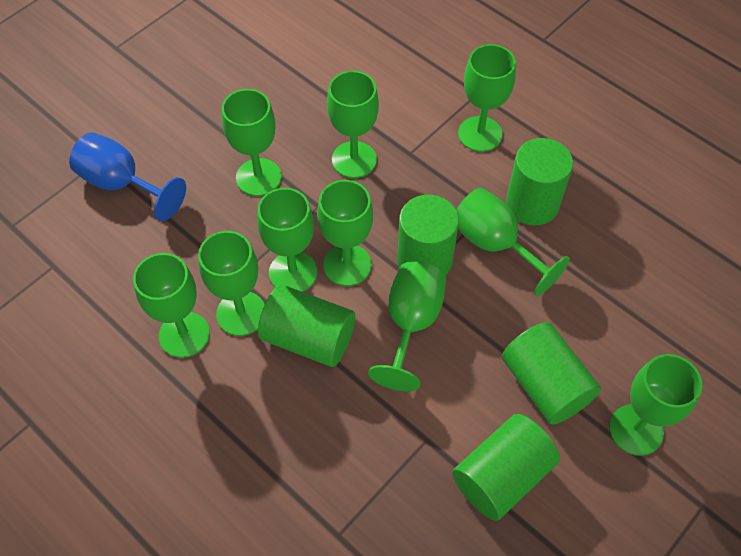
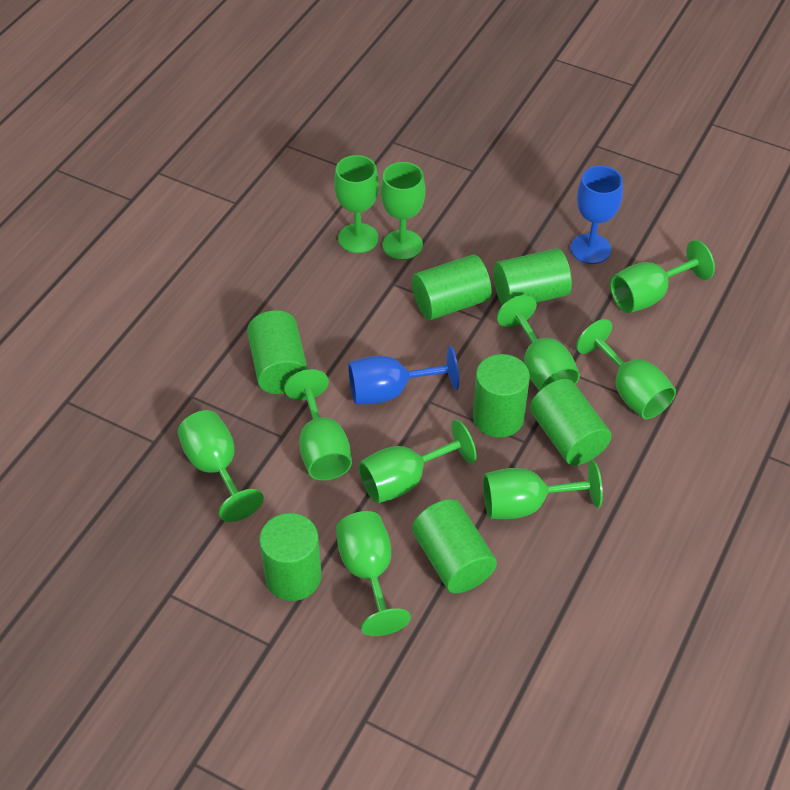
blue goblet: 1 -> 2
green cylinder: 5 -> 7

